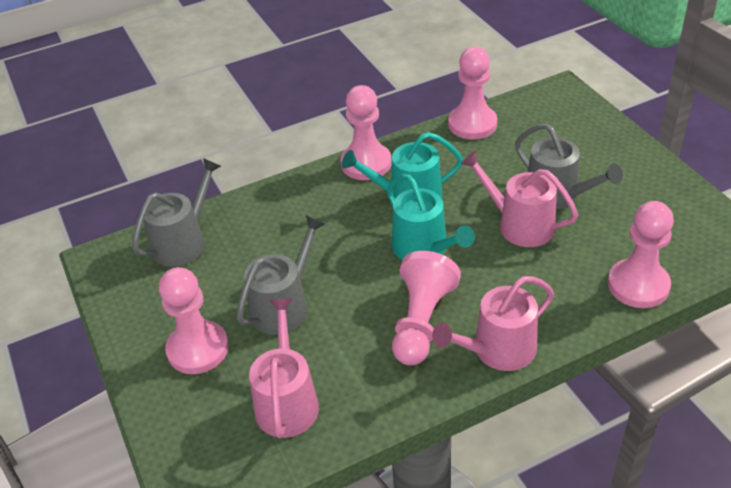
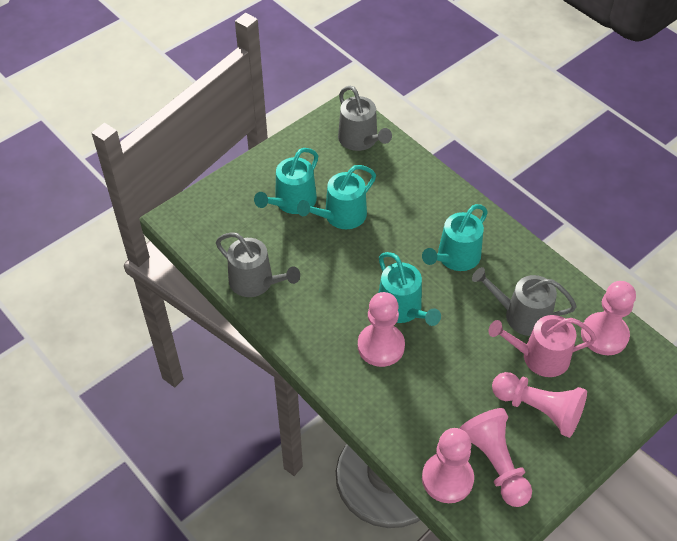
pink watering can: 3 -> 1
turquoise watering can: 2 -> 4

